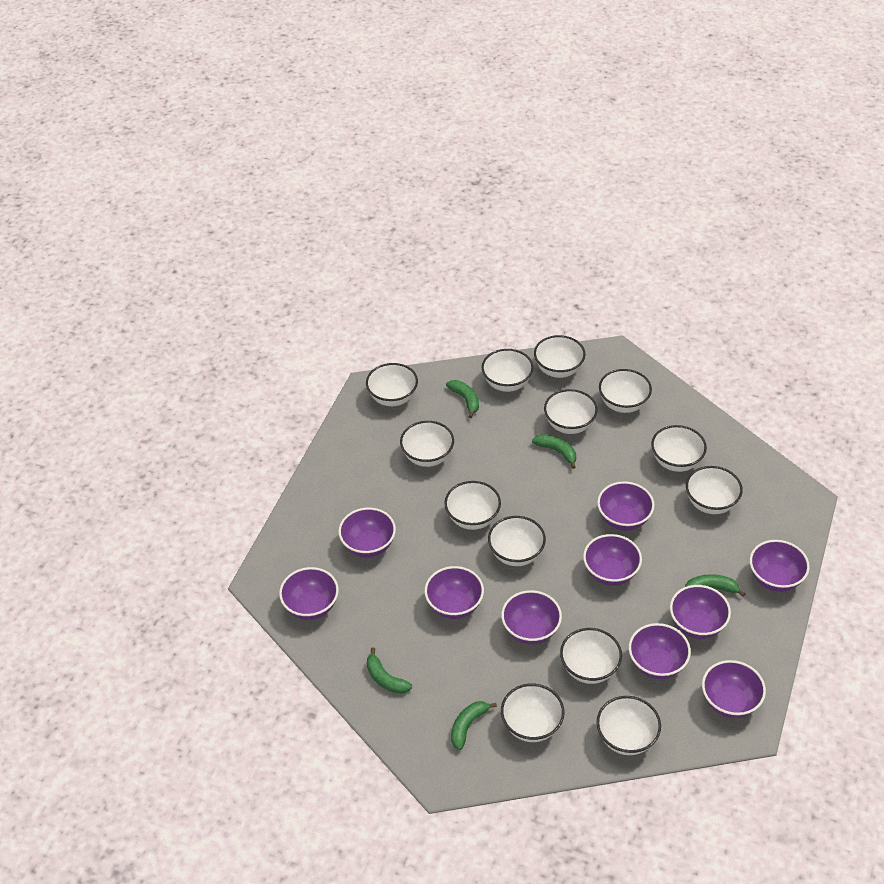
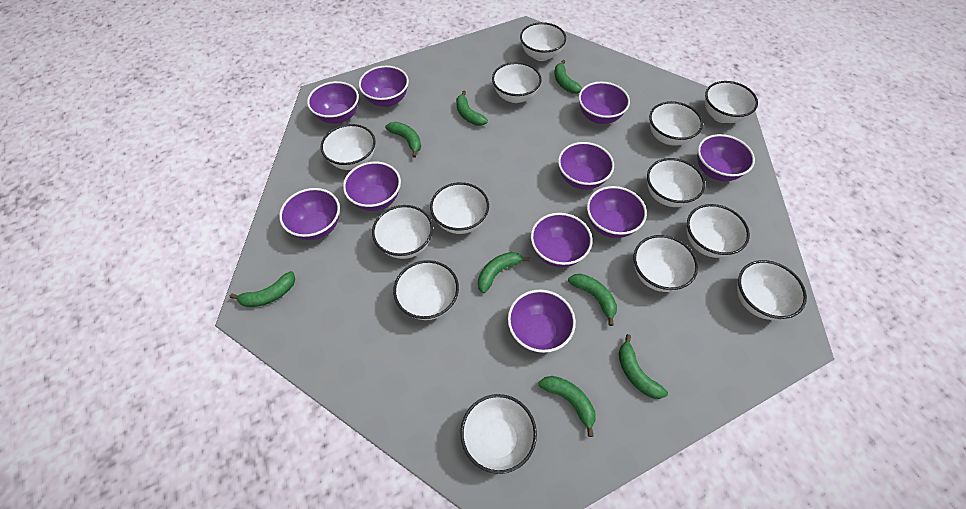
green banana: 5 -> 8

